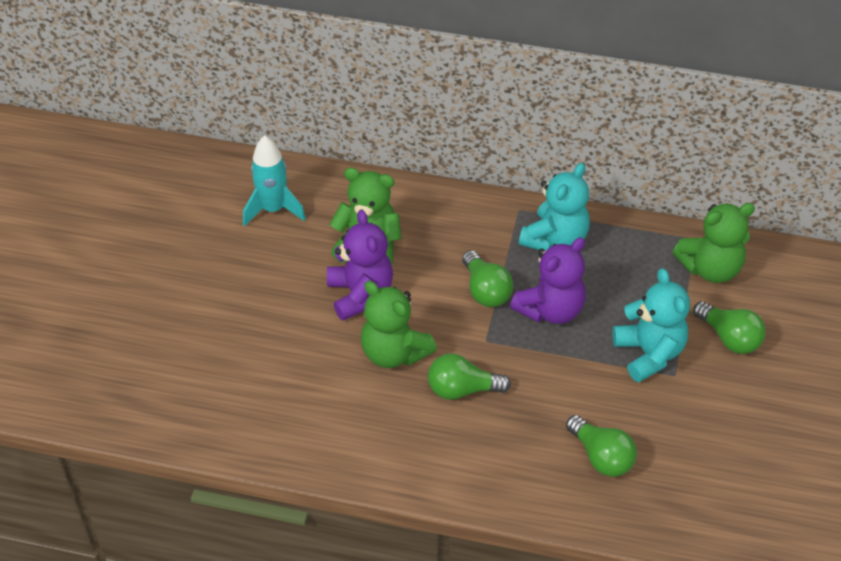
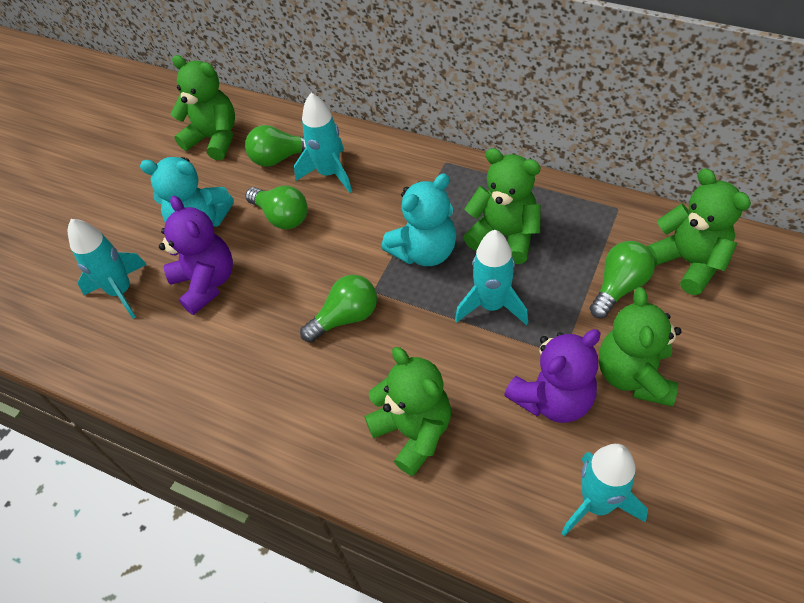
green teddy bear: 3 -> 5
turquoise rocket: 1 -> 4

